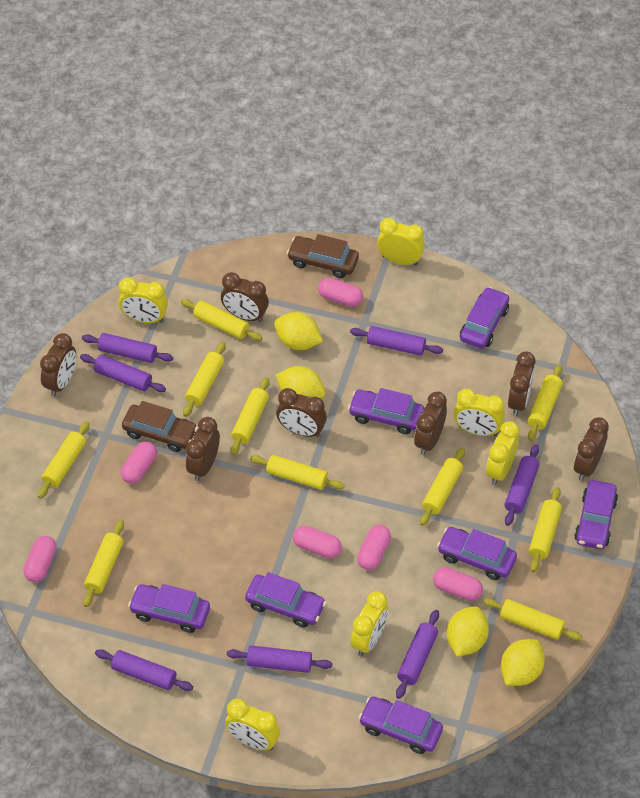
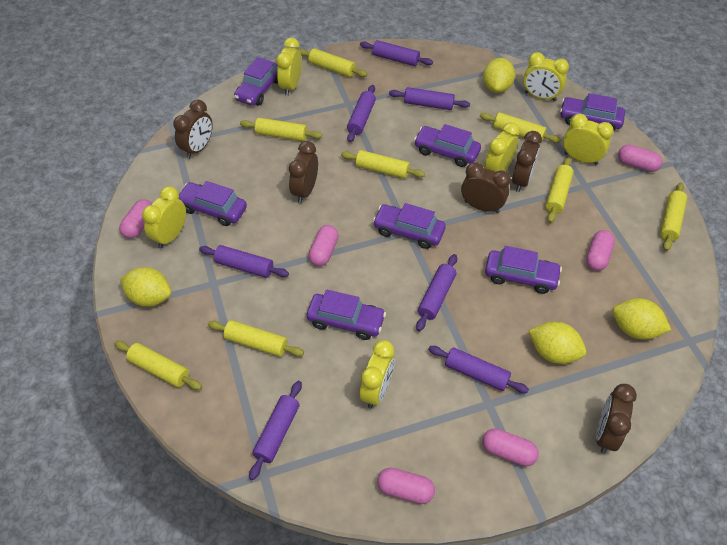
brown car: 2 -> 0
brown clock: 7 -> 5
yellow rolling pin: 10 -> 8

